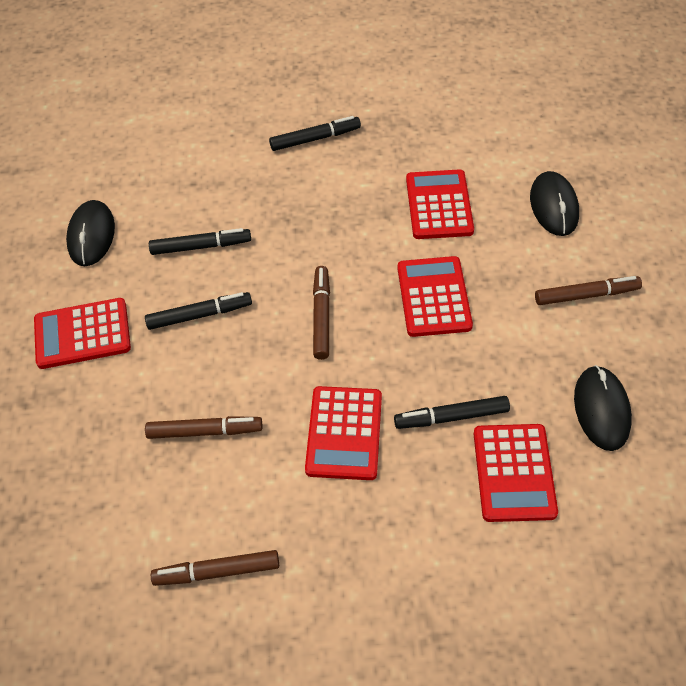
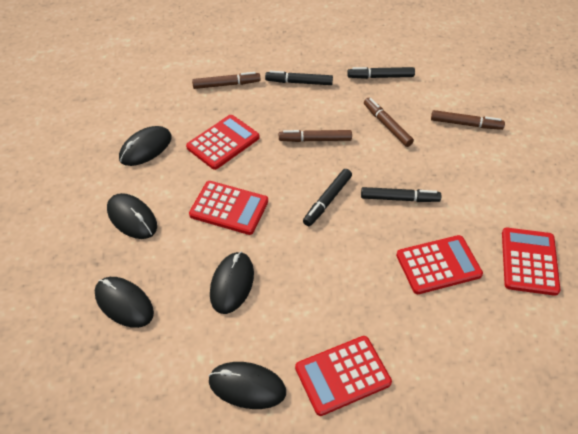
black mouse: 3 -> 5

